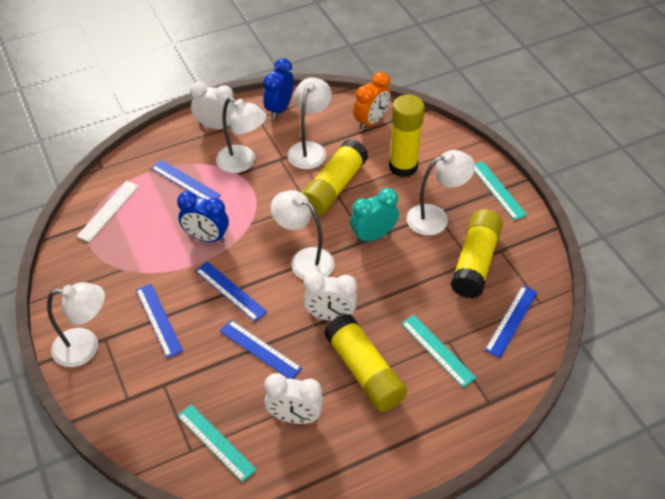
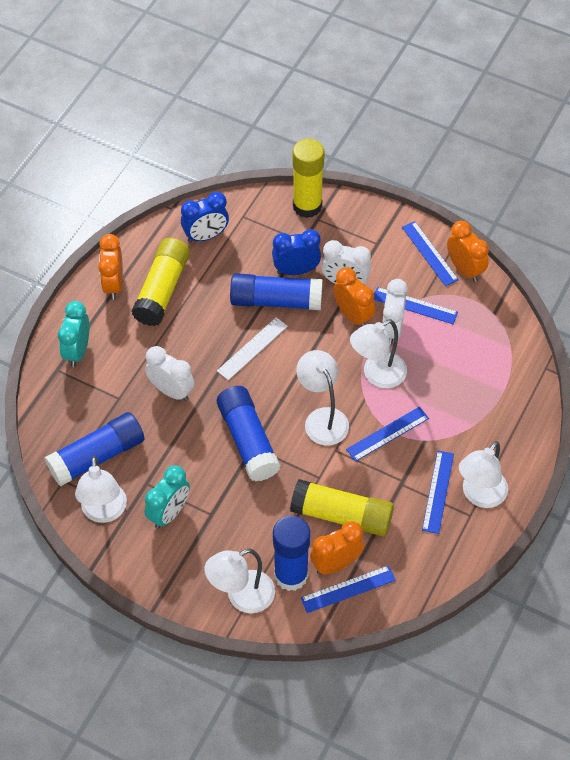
blue glue stick: 0 -> 4
orange clock: 1 -> 4
turquoise clock: 1 -> 2
turquoise ruler: 3 -> 0
yellow glue stick: 4 -> 3

